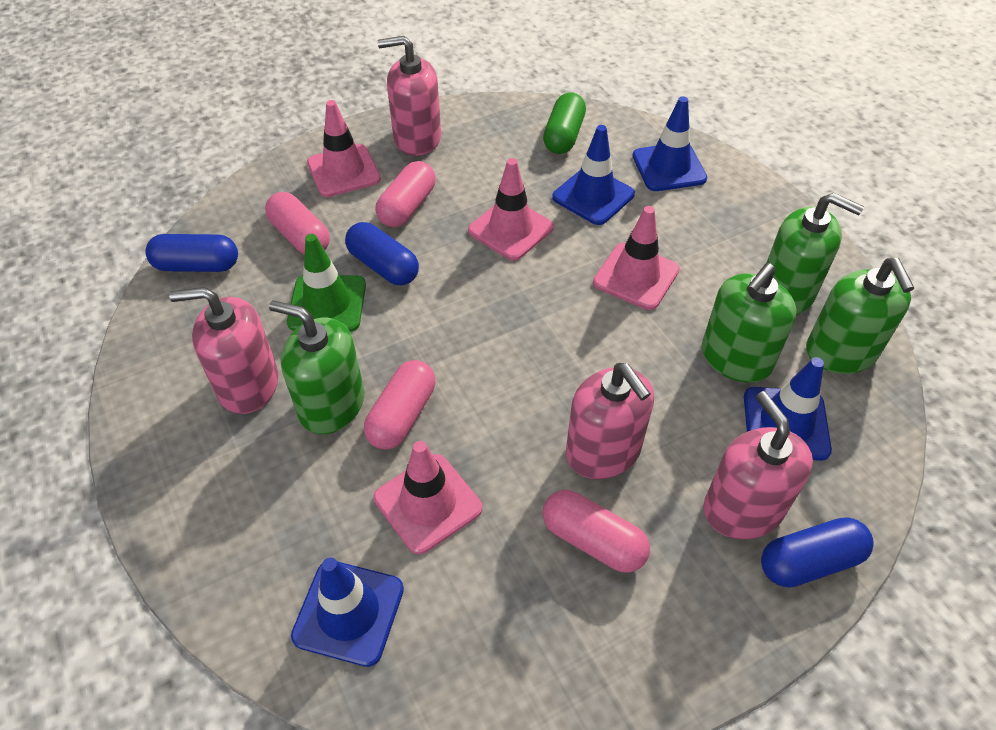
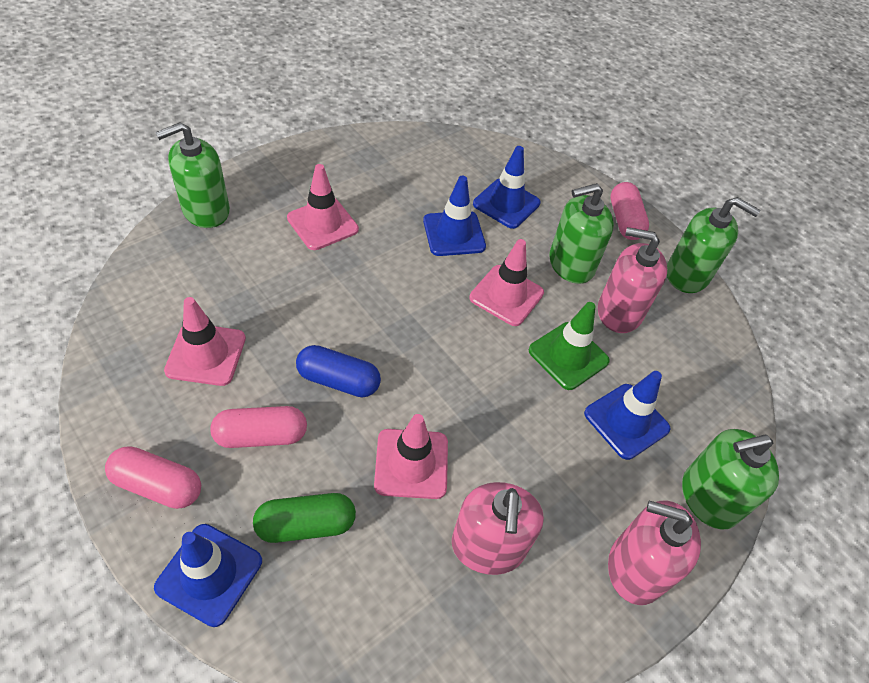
blue capsule: 3 -> 1
pink capsule: 4 -> 3
pink soap dispenser: 4 -> 3

